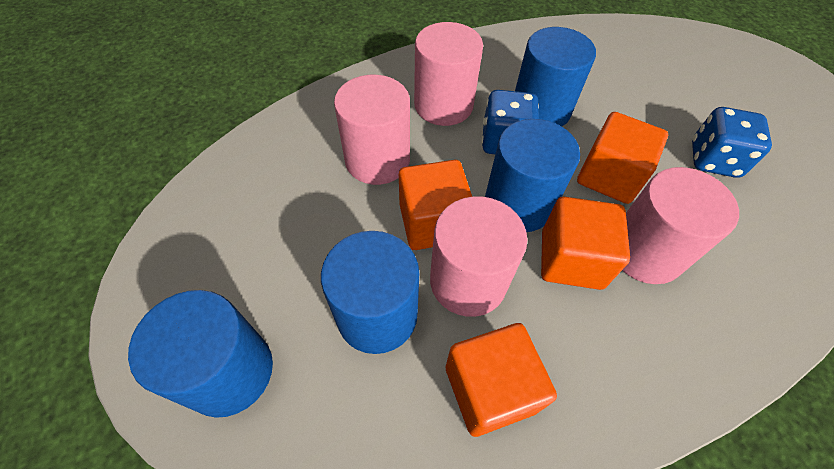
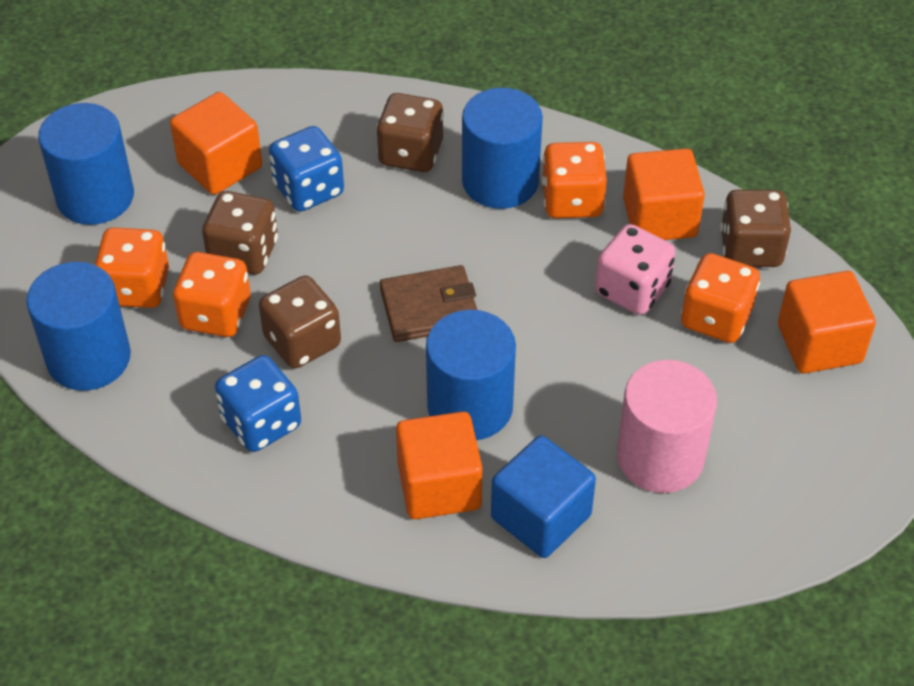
blue cube: 0 -> 1
brown dice: 0 -> 4
brown wallet: 0 -> 1
orange dice: 0 -> 4
pink cylinder: 4 -> 1
pink dice: 0 -> 1

